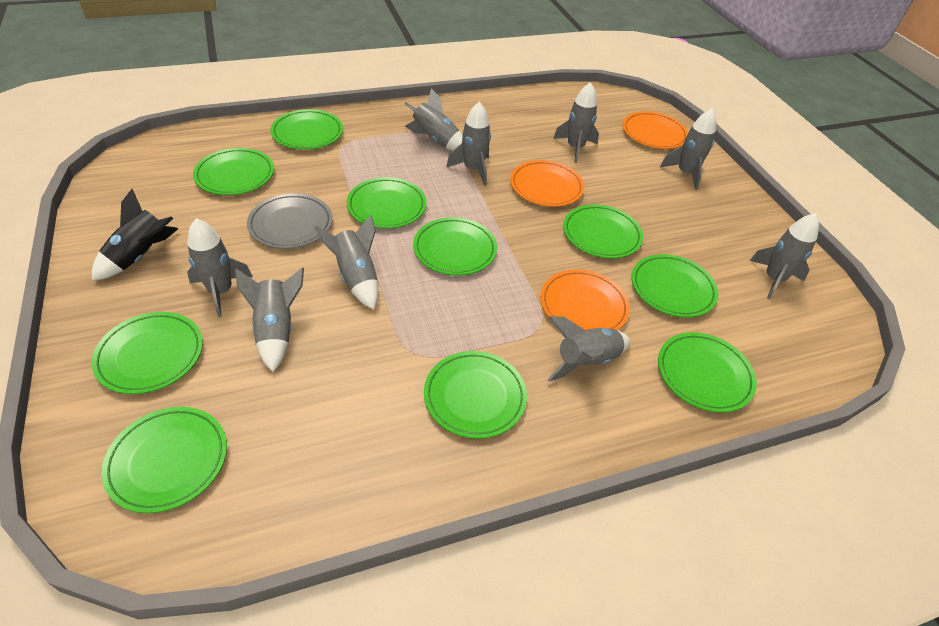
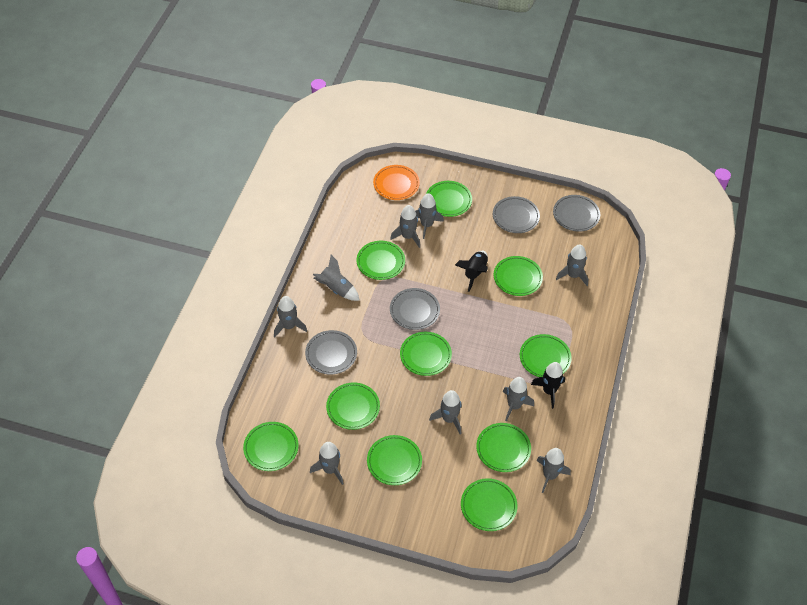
black rocket: 1 -> 2
grey plate: 1 -> 4
orange plate: 3 -> 1

